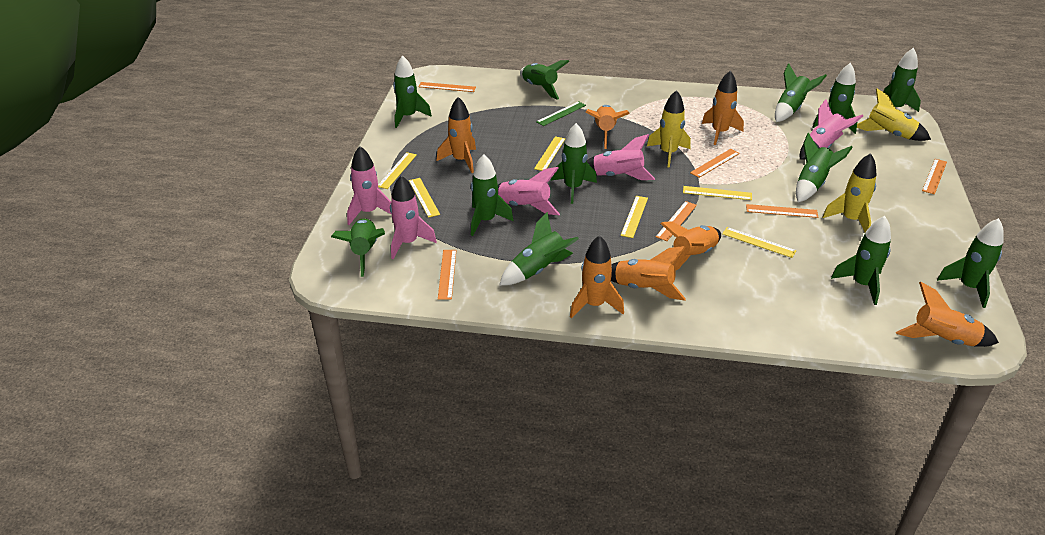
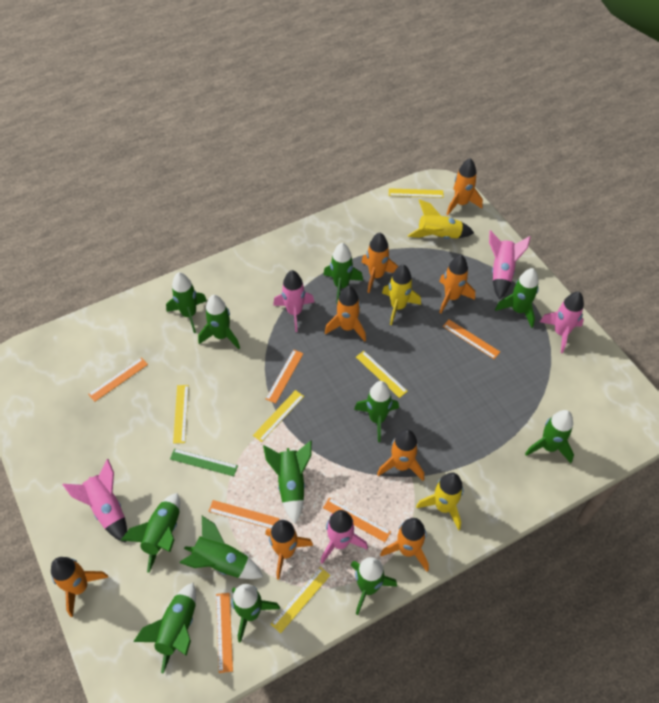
orange rocket: 7 -> 8
yellow ruler: 6 -> 5

